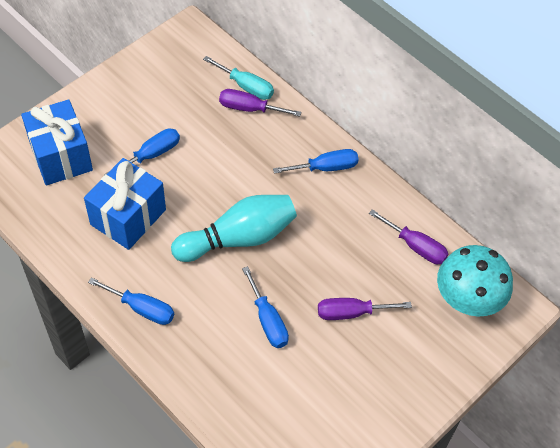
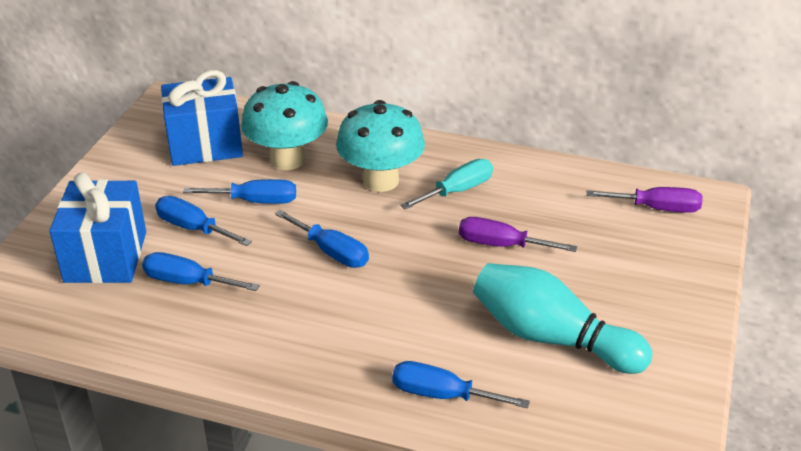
blue screwdriver: 4 -> 5
purple screwdriver: 3 -> 2
turquoise mushroom: 1 -> 2

